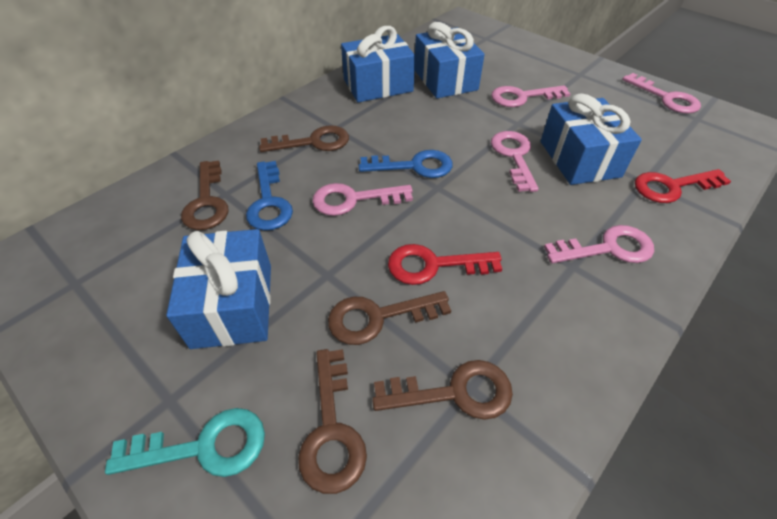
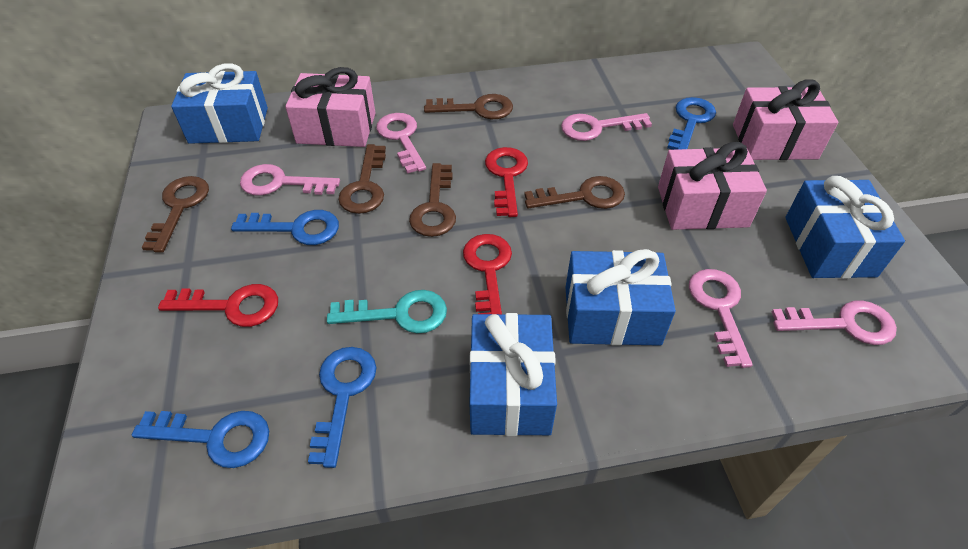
blue key: 2 -> 4
pink gift: 0 -> 3
red key: 2 -> 3

